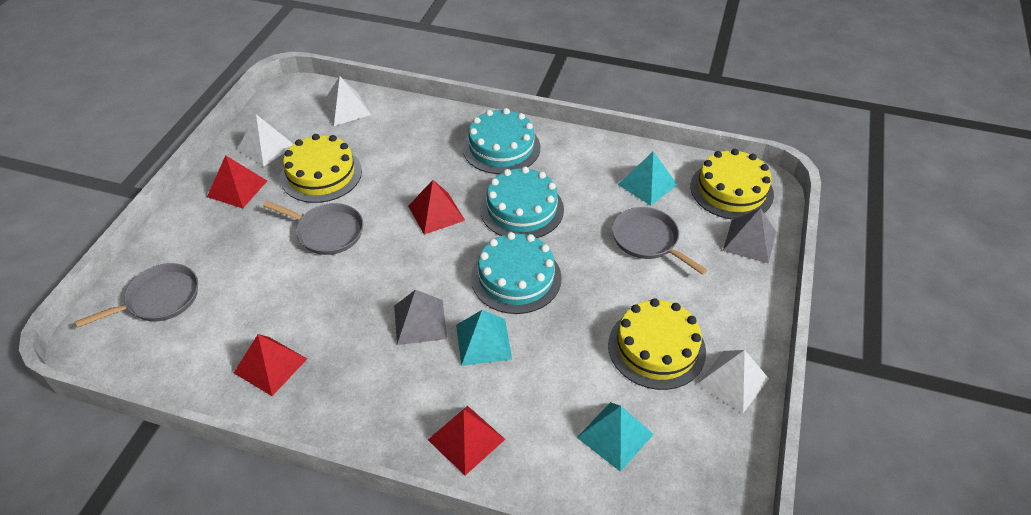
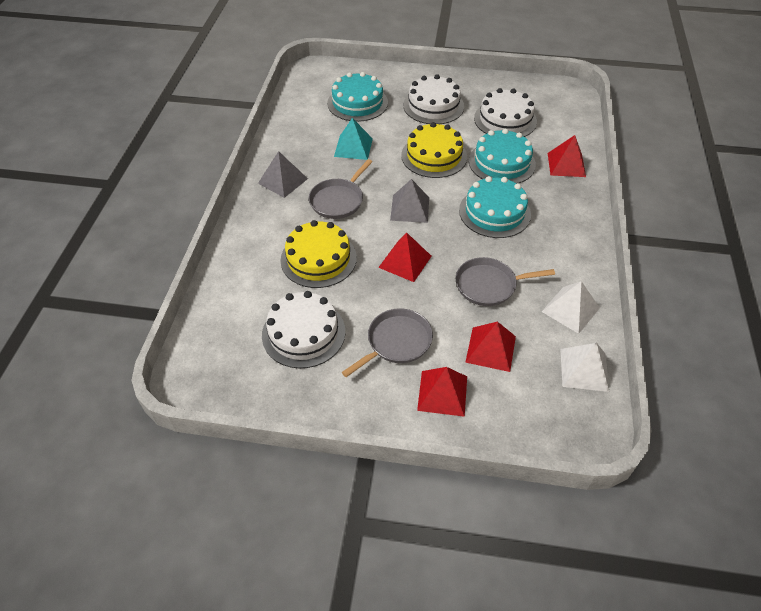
turquoise pyramid: 3 -> 1
white cake: 0 -> 3
white pyramid: 3 -> 2
yellow cake: 3 -> 2

